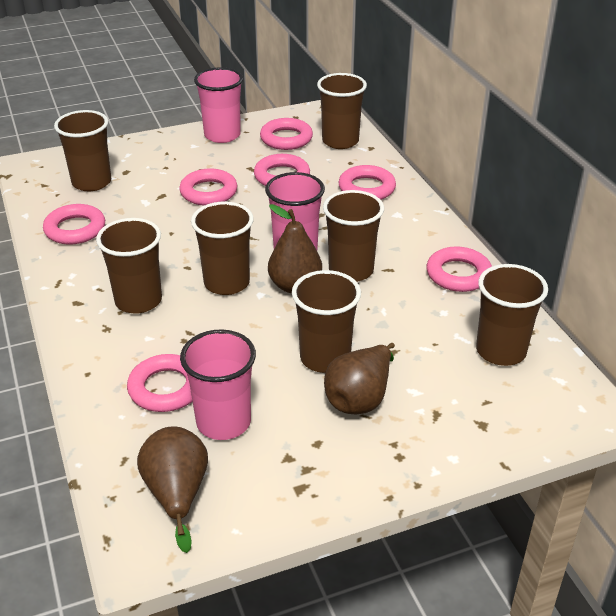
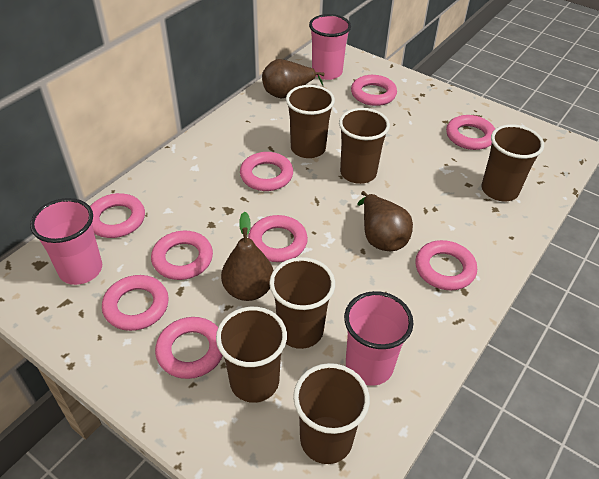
brown cup: 7 -> 6
pink ring: 7 -> 9

